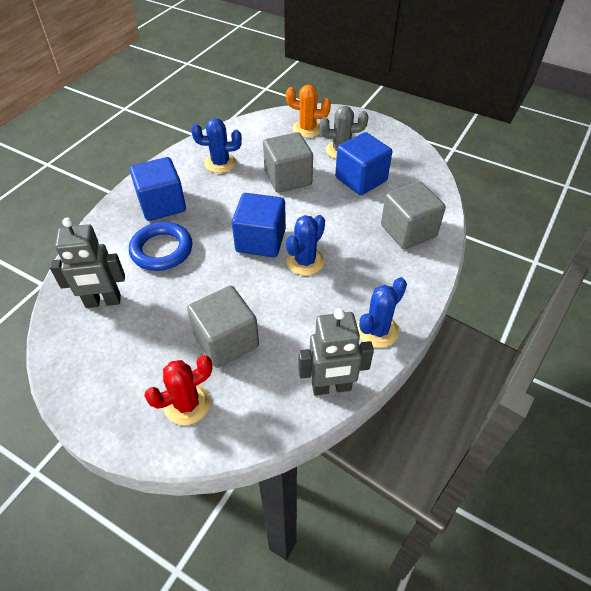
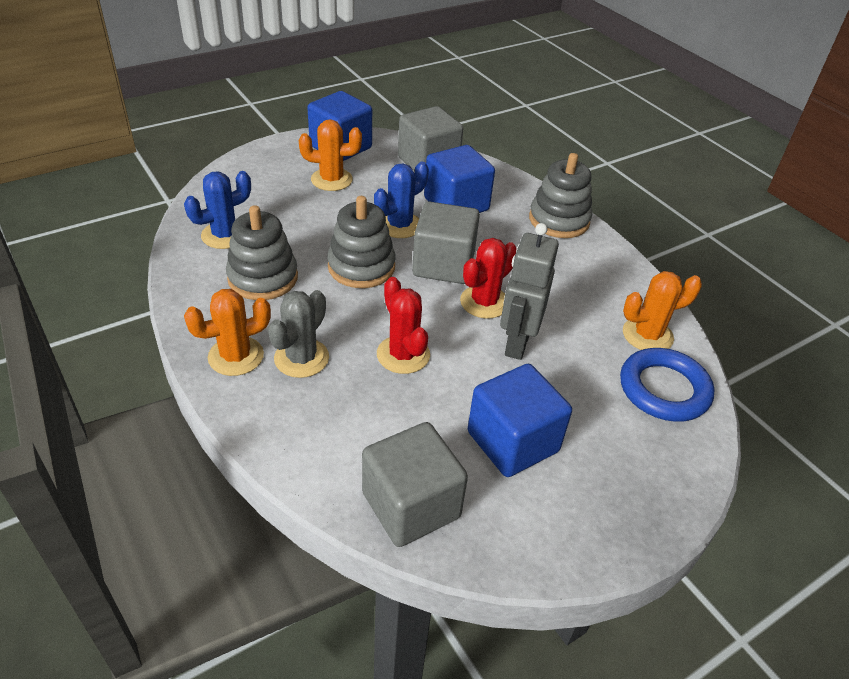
blue cactus: 3 -> 2
grey robot: 2 -> 1
grey stacking toy: 0 -> 3
orange cactus: 1 -> 3
red cactus: 1 -> 2

